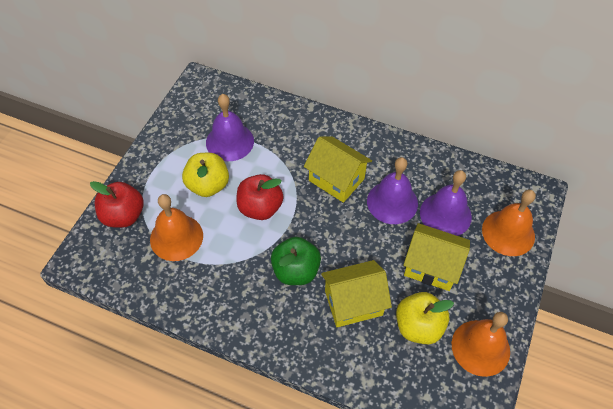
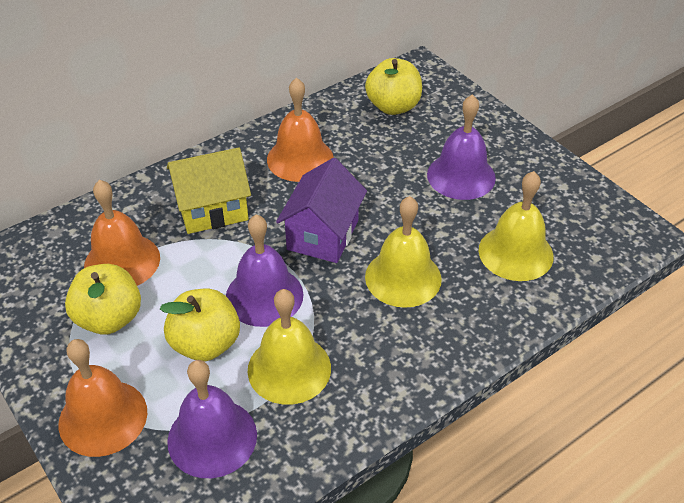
green apple: 1 -> 0
purple house: 0 -> 1
red apple: 2 -> 0
yellow apple: 2 -> 3
yellow bell: 0 -> 3
yellow house: 3 -> 1

